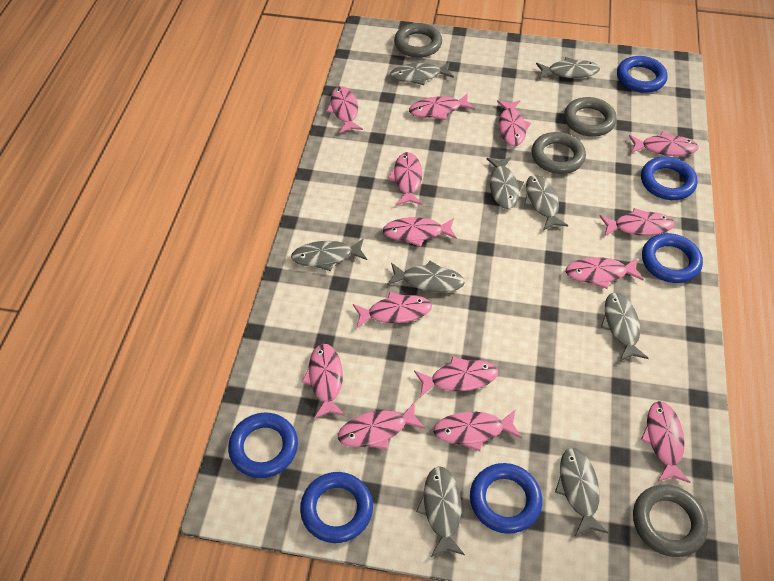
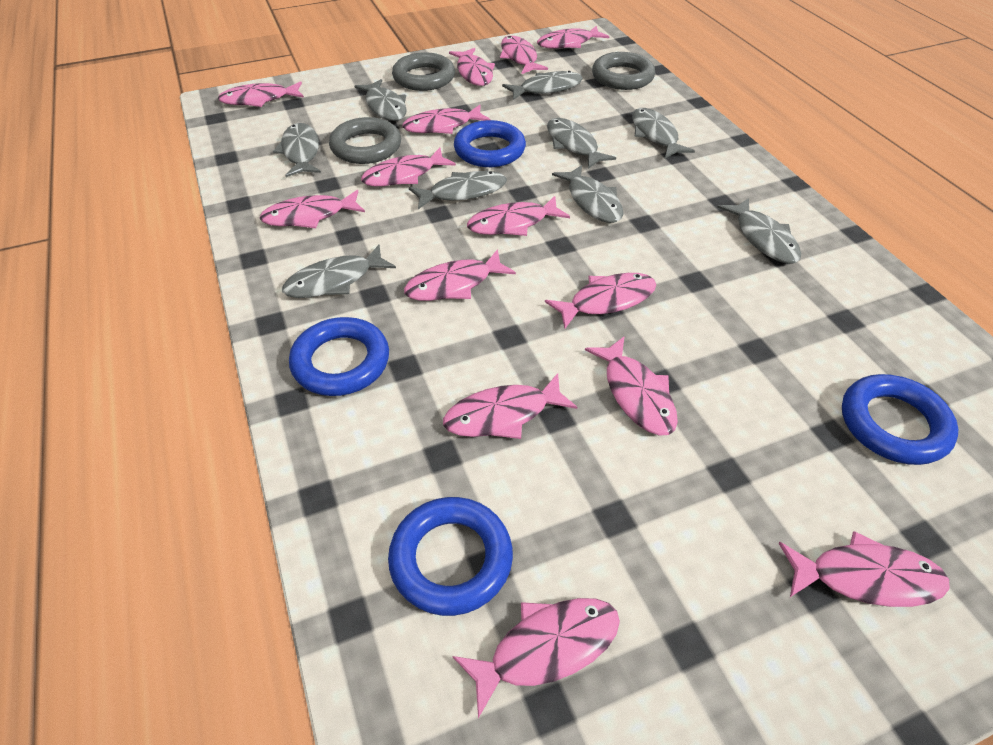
blue ring: 6 -> 4
grey ring: 4 -> 3

